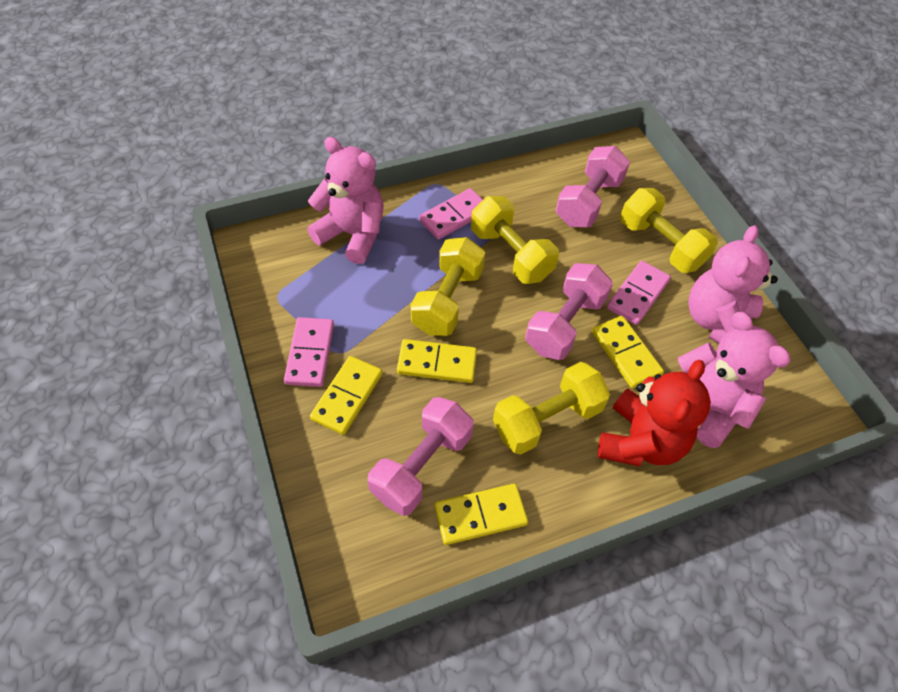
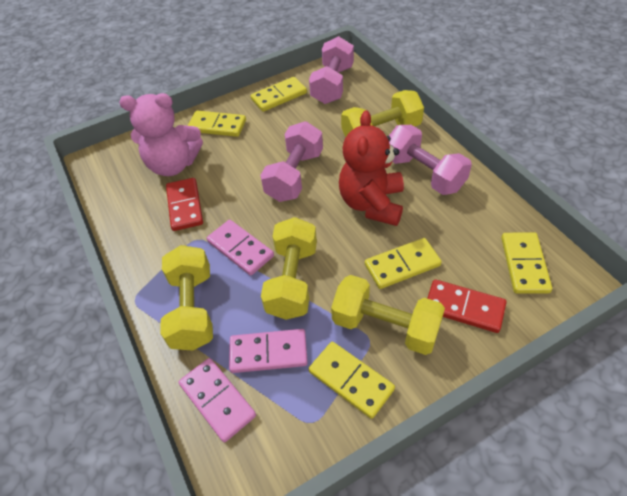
pink teddy bear: 3 -> 1
red domino: 0 -> 2
yellow domino: 4 -> 5

